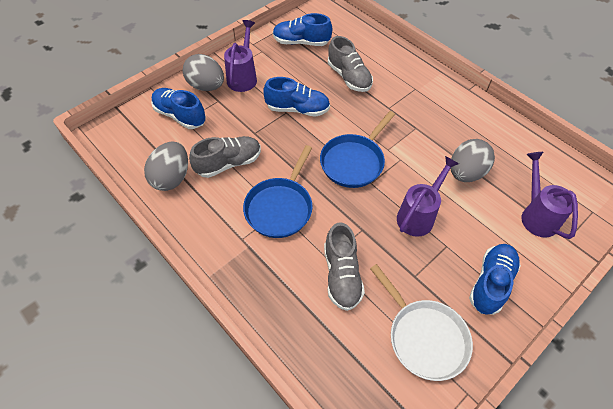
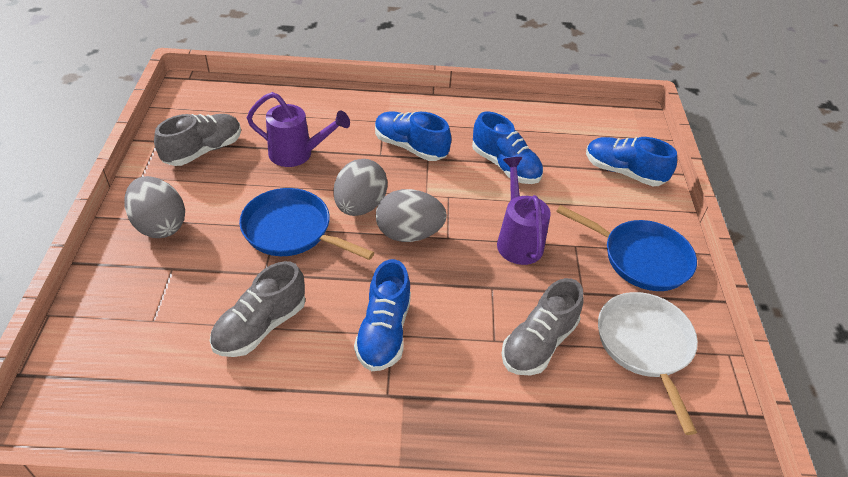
purple watering can: 3 -> 2

